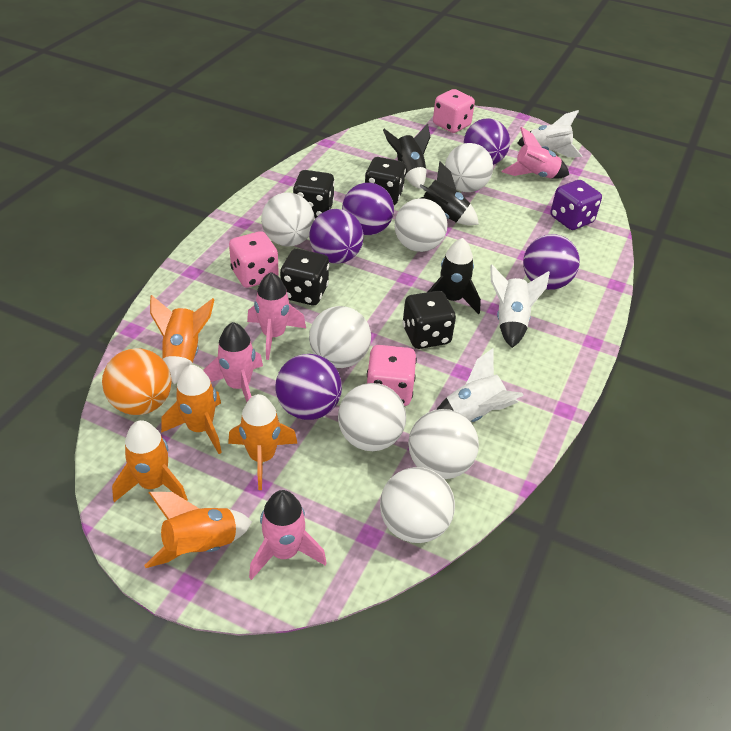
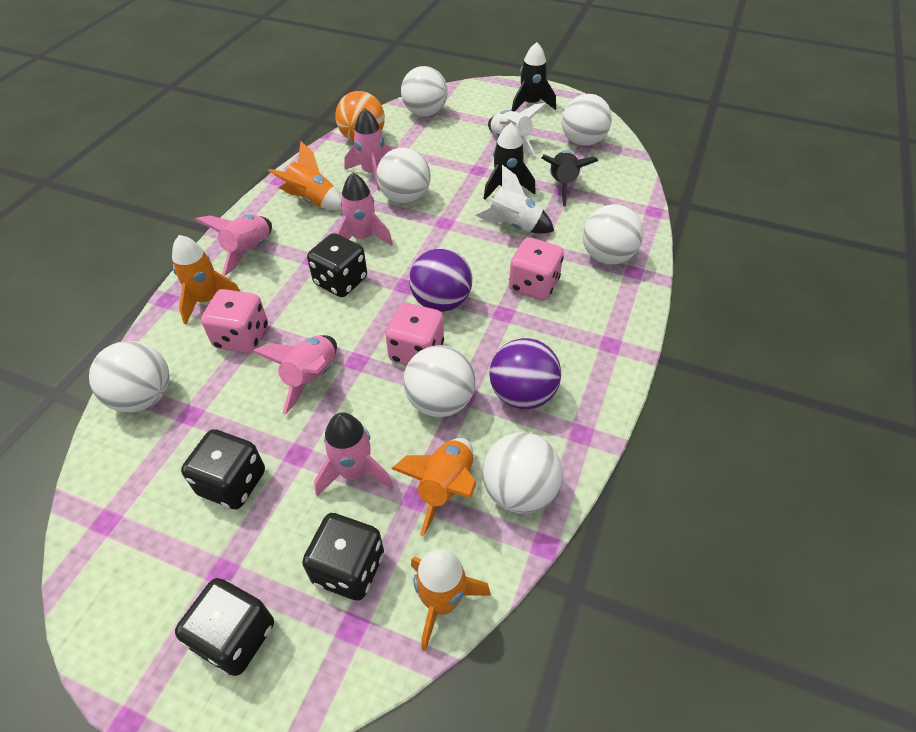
orange rocket: 5 -> 4
pink rocket: 4 -> 5
purple ball: 5 -> 2
purple dice: 1 -> 0
white rocket: 3 -> 2

